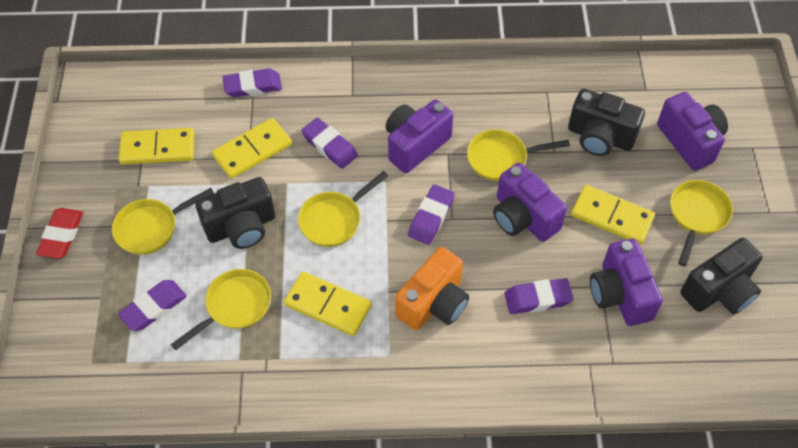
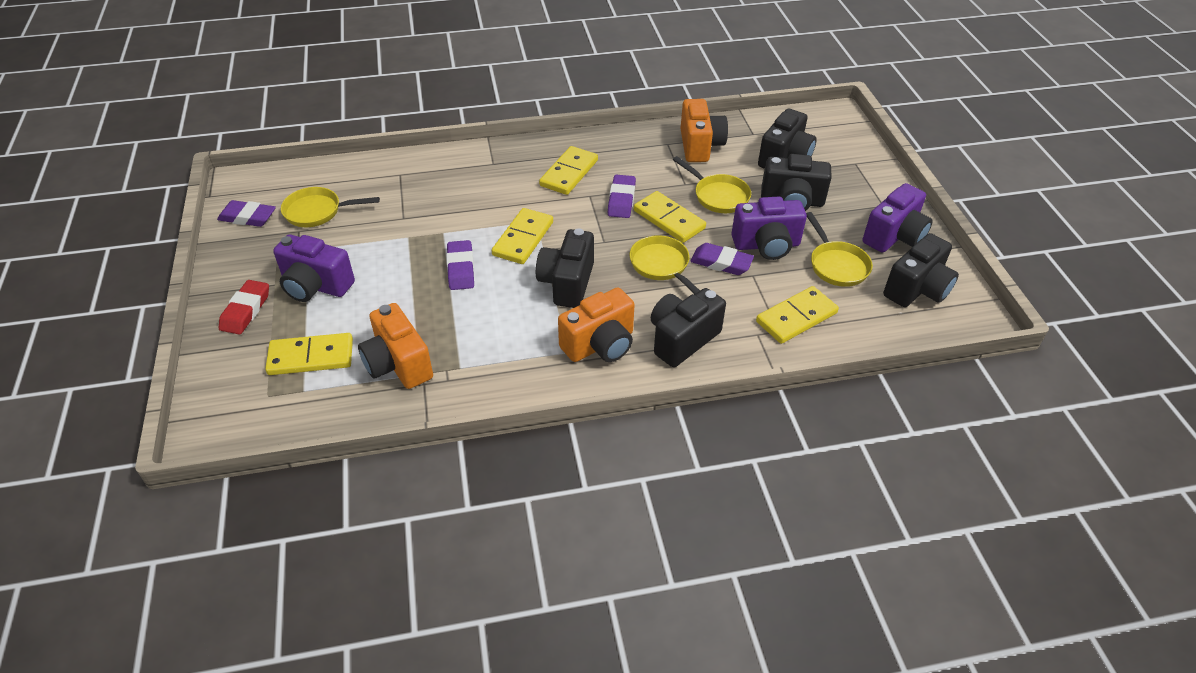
black camera: 3 -> 5
orange camera: 1 -> 3
purple camera: 4 -> 3
purple eraser: 5 -> 4
yellow domino: 4 -> 5
yellow pan: 5 -> 4

